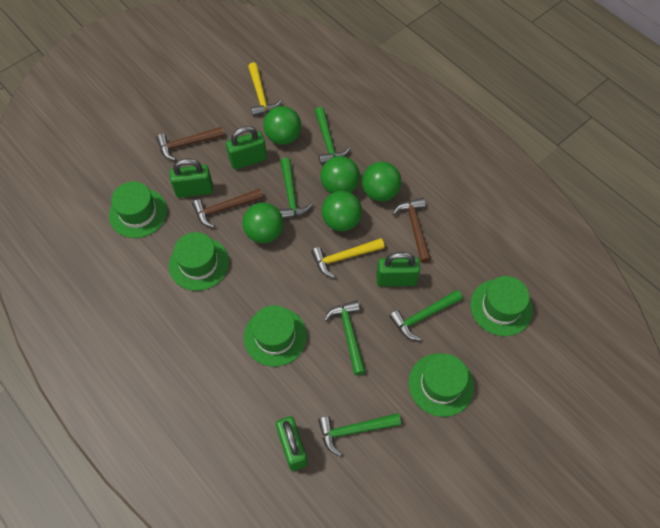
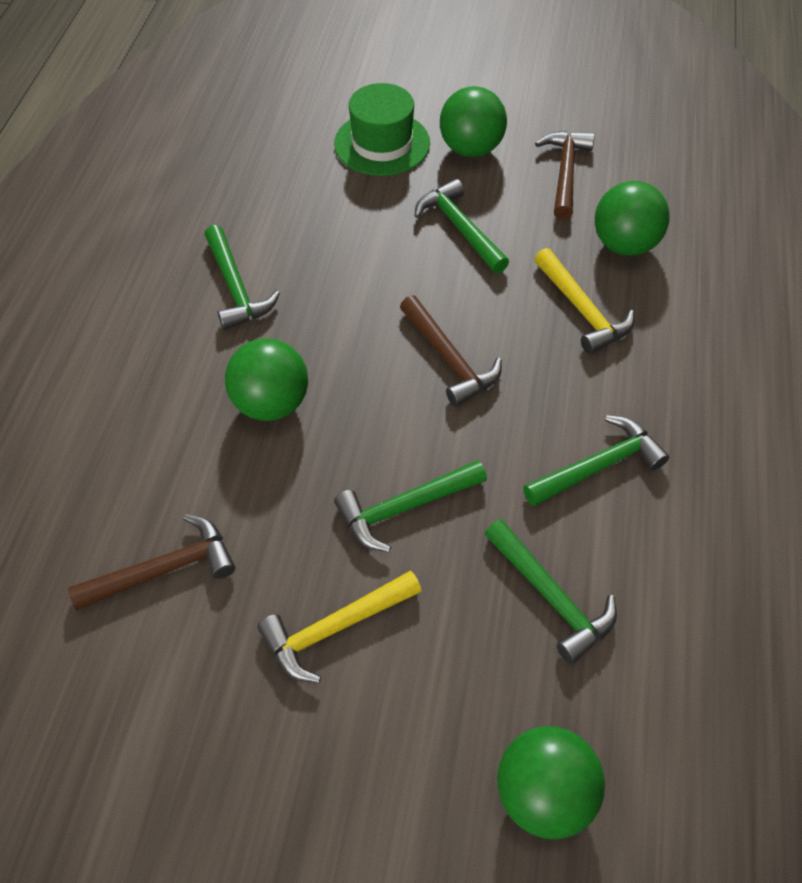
green ball: 5 -> 4
green hat: 5 -> 1
green padlock: 4 -> 0

